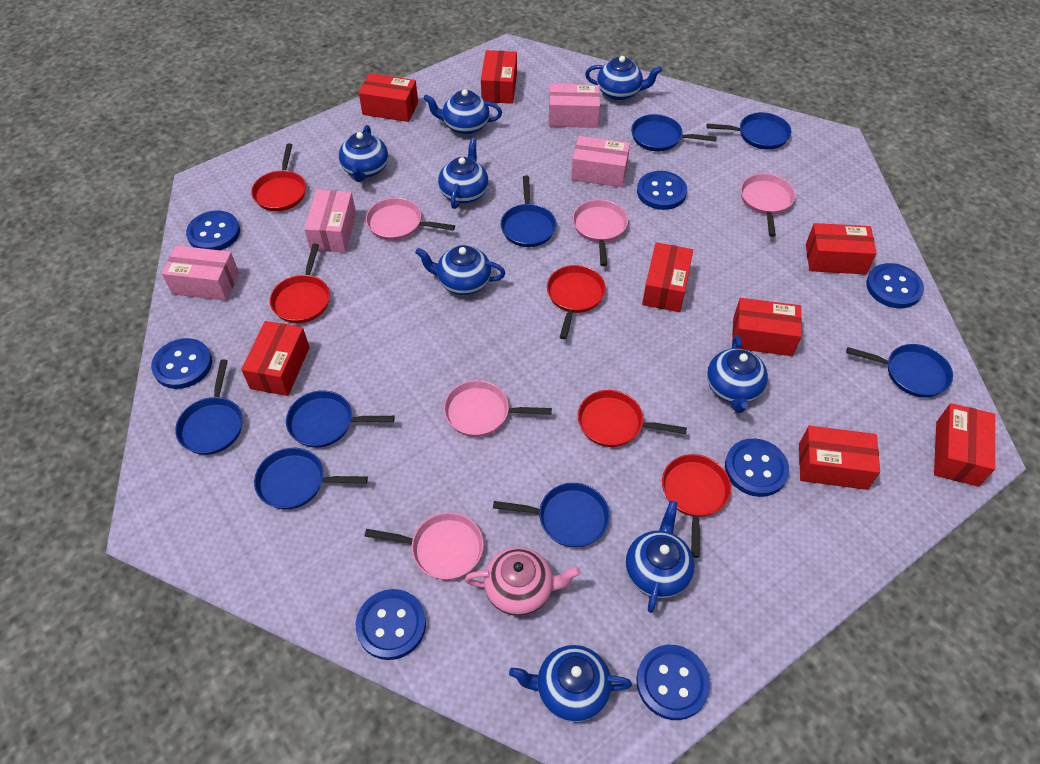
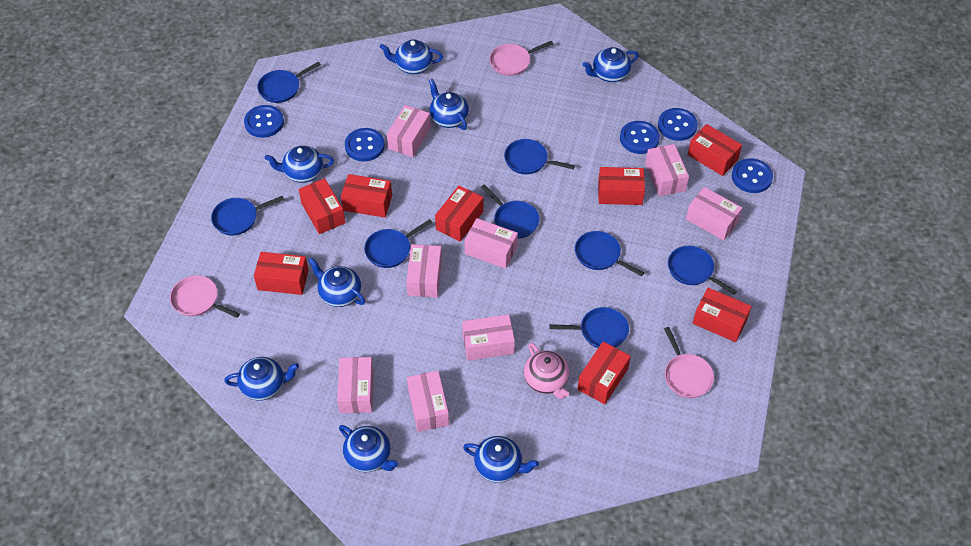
blue button: 7 -> 5
pink box: 4 -> 8
pink pan: 5 -> 3
red pan: 5 -> 0

